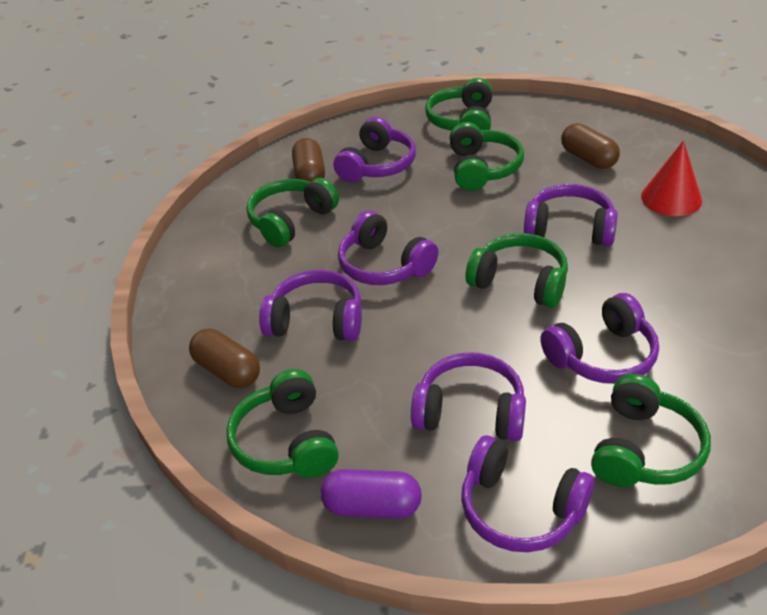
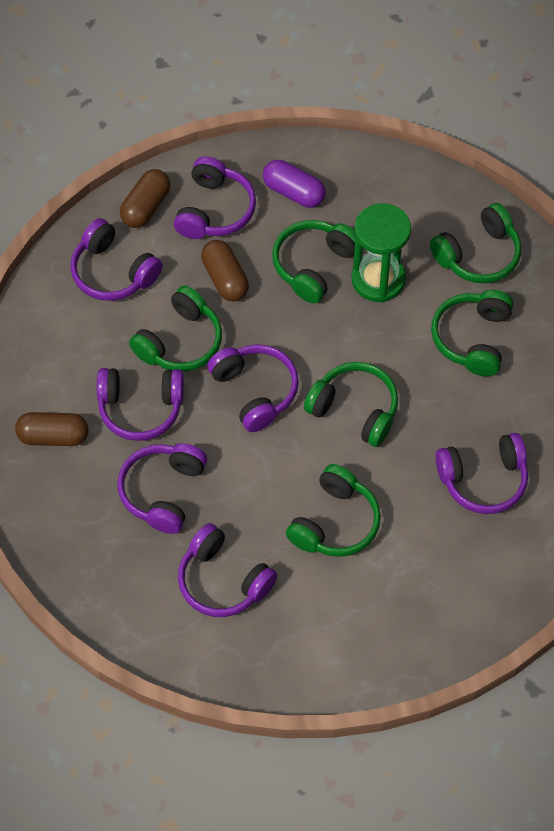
green hourglass: 0 -> 1
red cone: 1 -> 0

